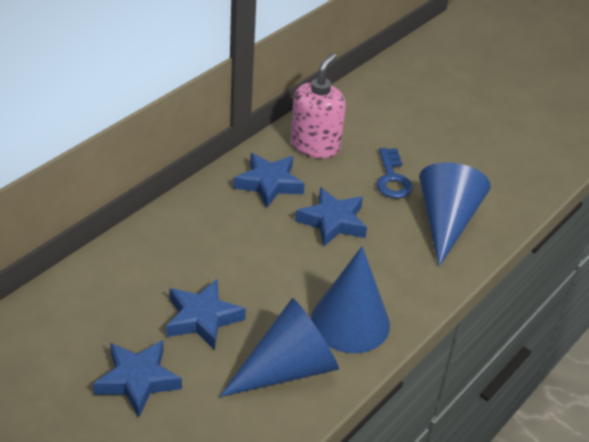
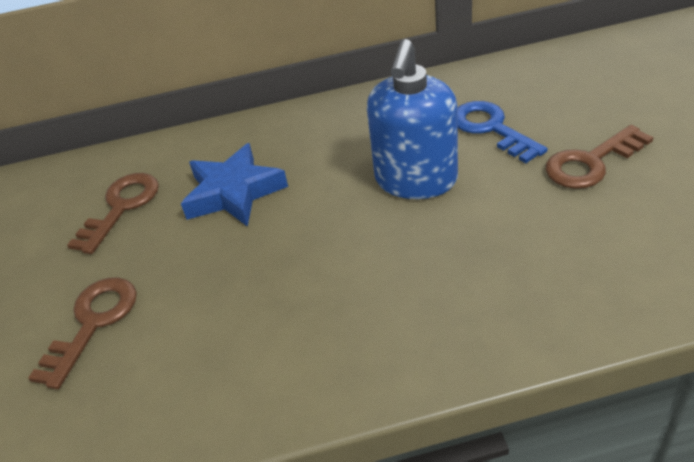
blue cone: 3 -> 0
blue soap dispenser: 0 -> 1
blue star: 4 -> 1
brown key: 0 -> 3
pink soap dispenser: 1 -> 0

